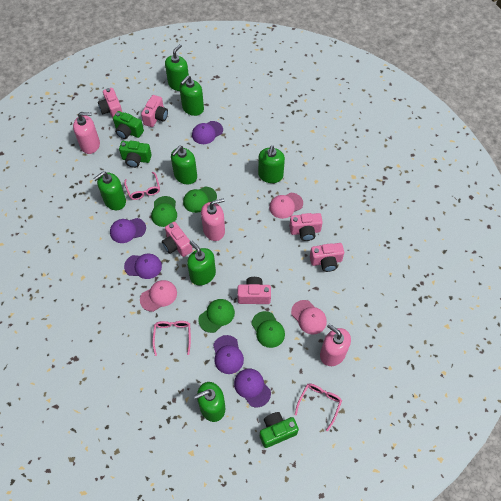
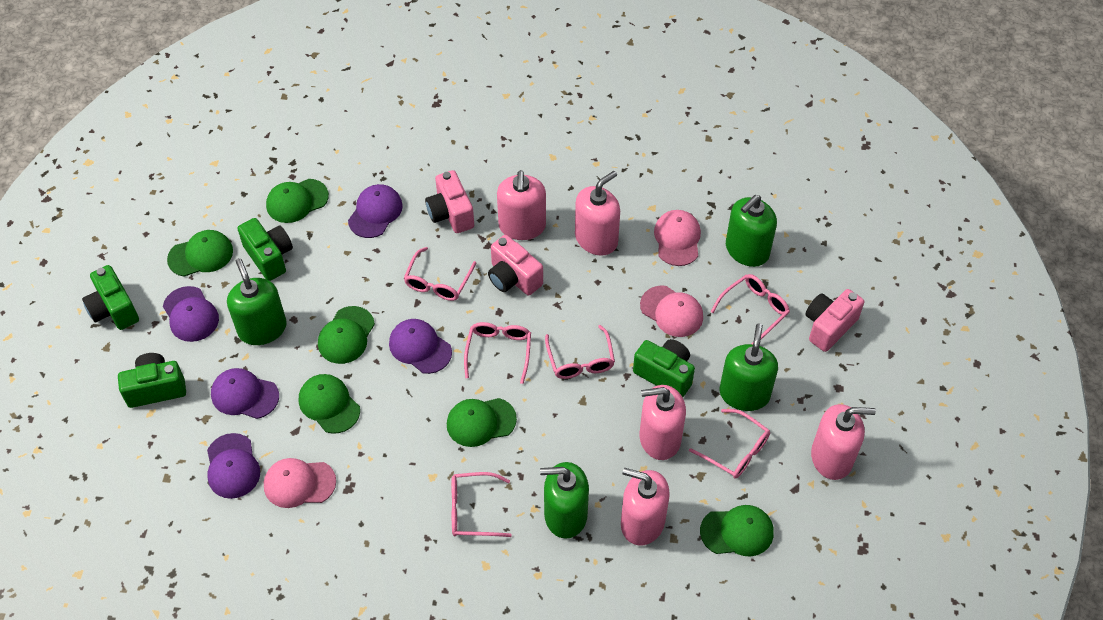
green camera: 3 -> 4
green cap: 4 -> 6
green soap dispenser: 7 -> 4
pink camera: 6 -> 3
pink glasses: 3 -> 6
pink soap dispenser: 3 -> 5

